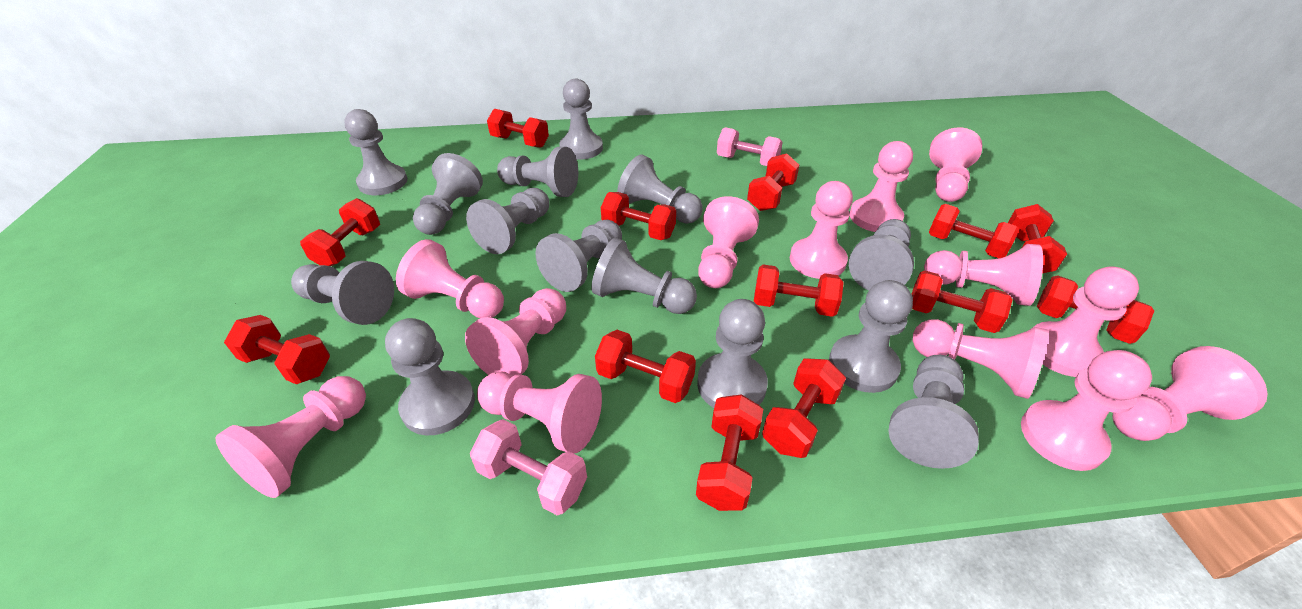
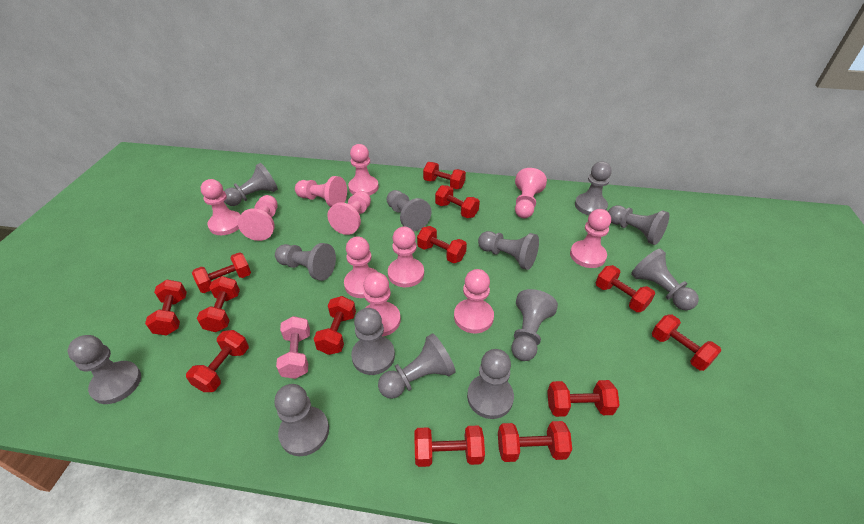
grey pawn: 14 -> 13
pink dumbbell: 2 -> 1
pink pawn: 13 -> 11

